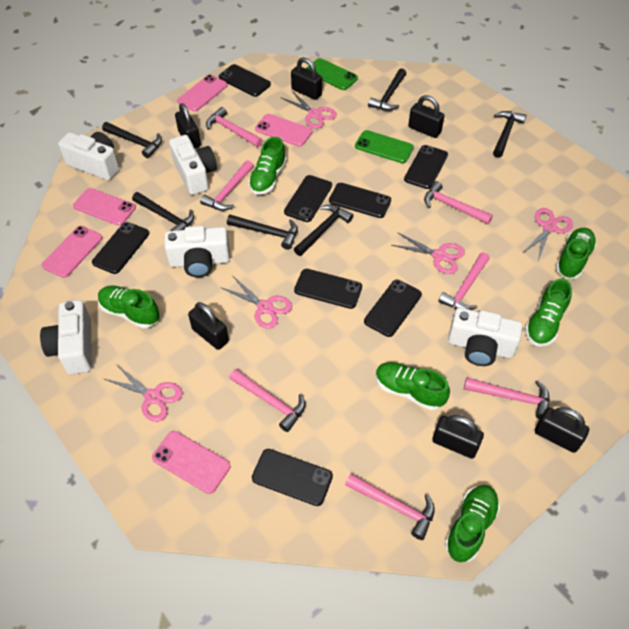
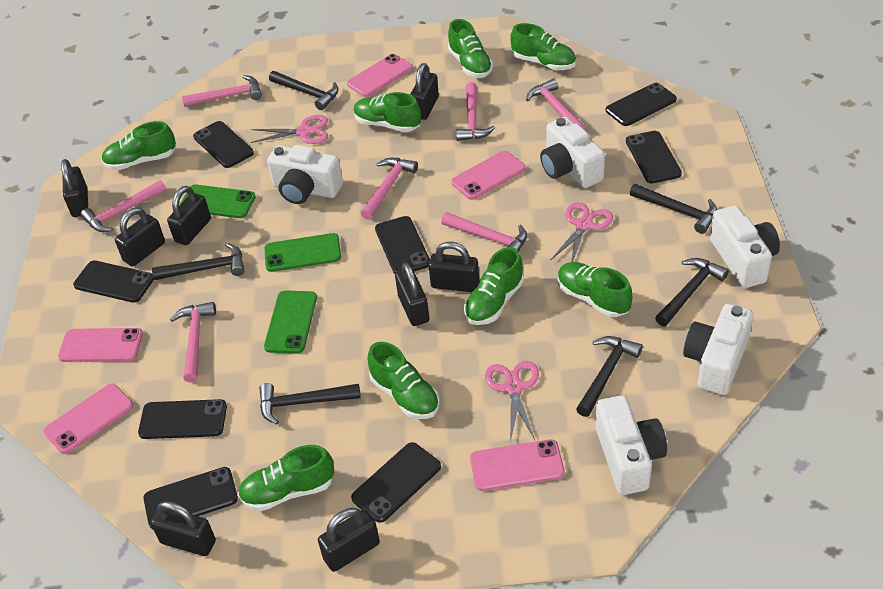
black padlock: 6 -> 8
green phone: 2 -> 3
green shoe: 6 -> 8
pink scissors: 5 -> 3

